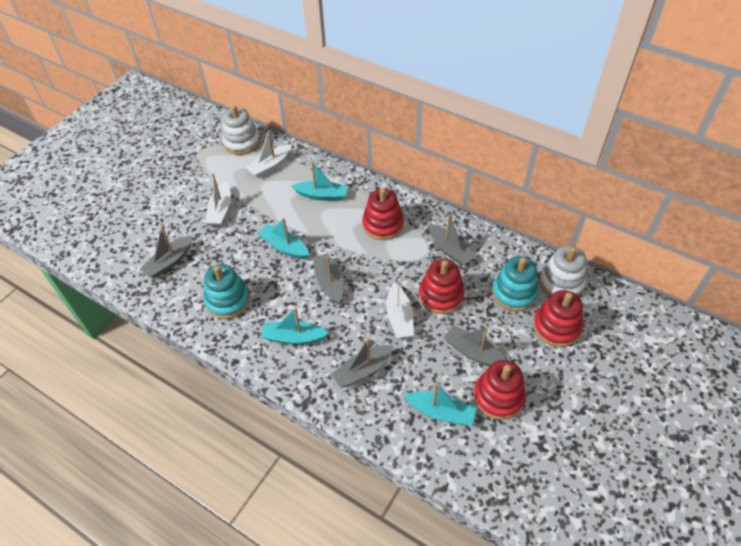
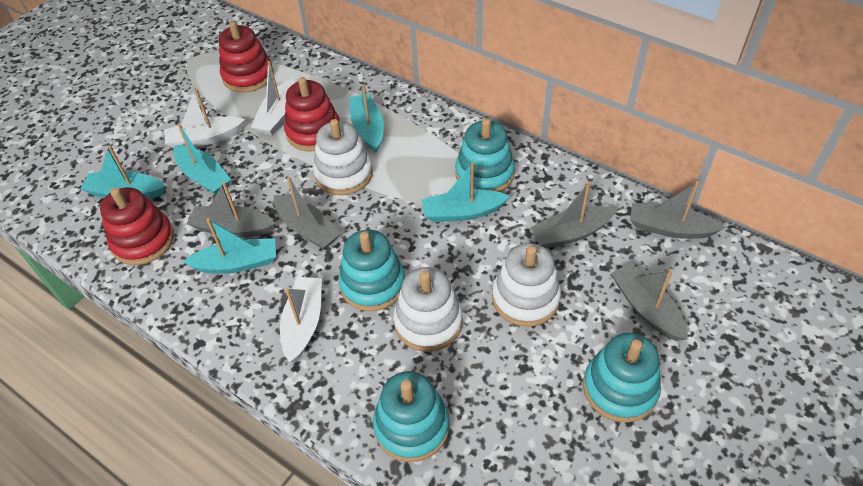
red stacking toy: 4 -> 3
turquoise boat: 4 -> 5
turquoise stacking toy: 2 -> 4
white stacking toy: 2 -> 3

